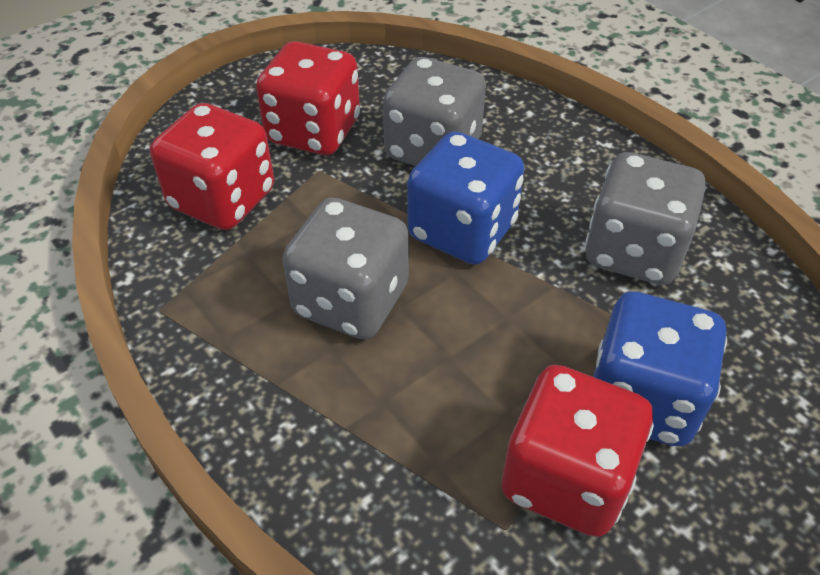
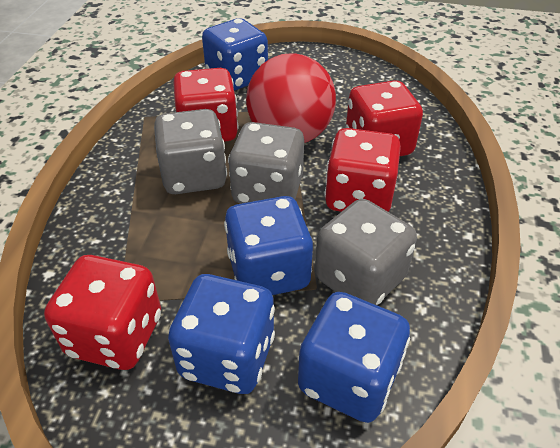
blue dice: 2 -> 4
red ball: 0 -> 1
red dice: 3 -> 4

